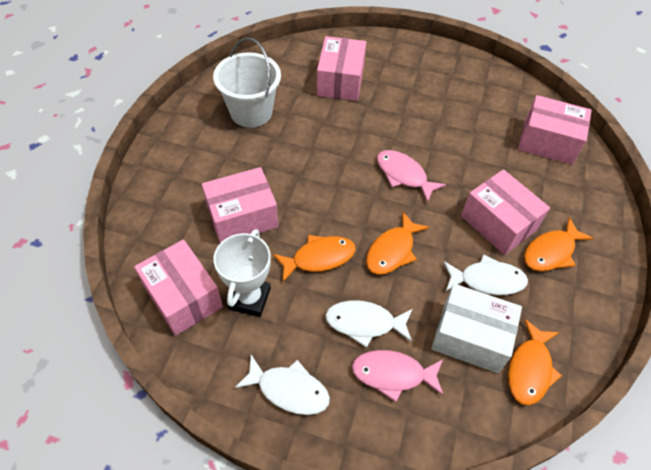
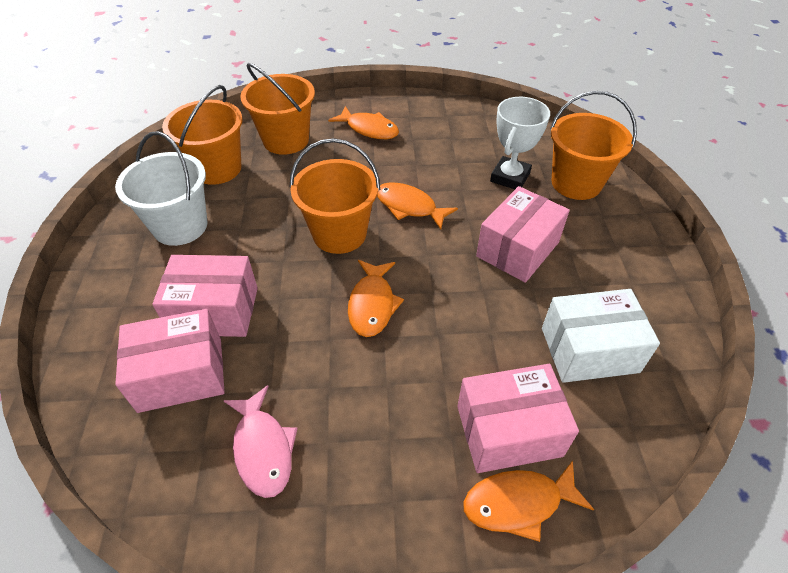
orange bucket: 0 -> 4
pink box: 5 -> 4
pink fish: 2 -> 1
white fish: 3 -> 0

